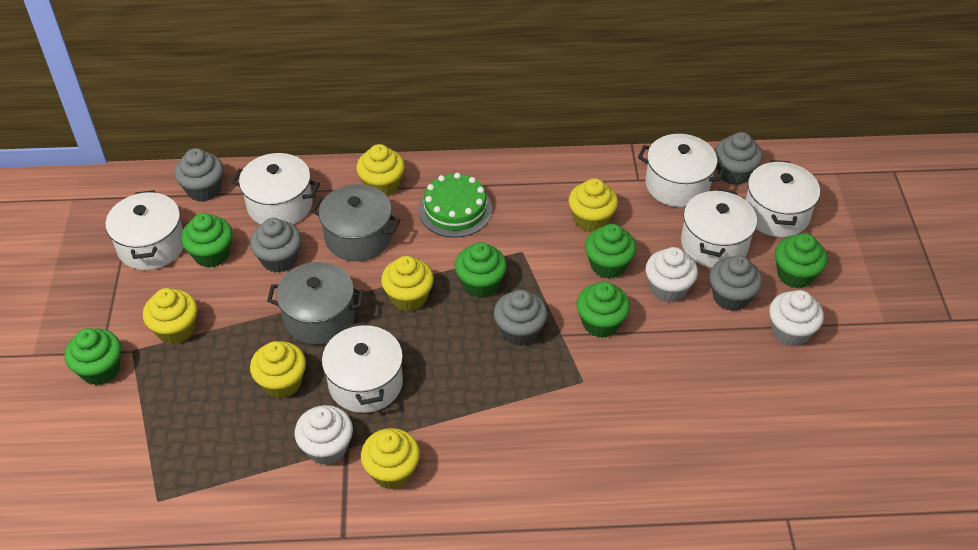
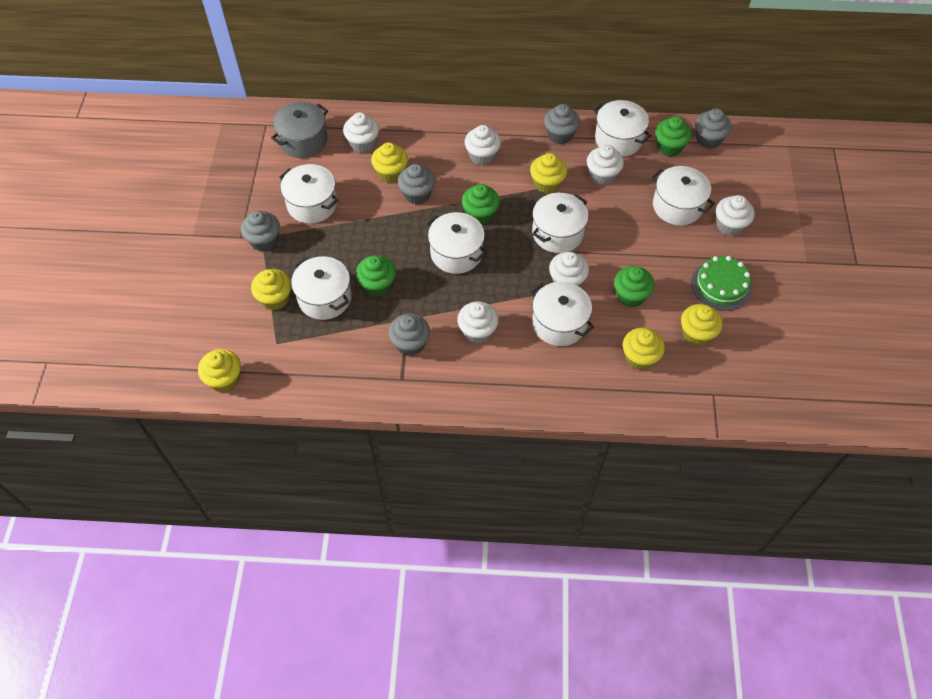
green cupcake: 6 -> 4
grey pot: 2 -> 1
white cupcake: 3 -> 6
white pot: 6 -> 7

